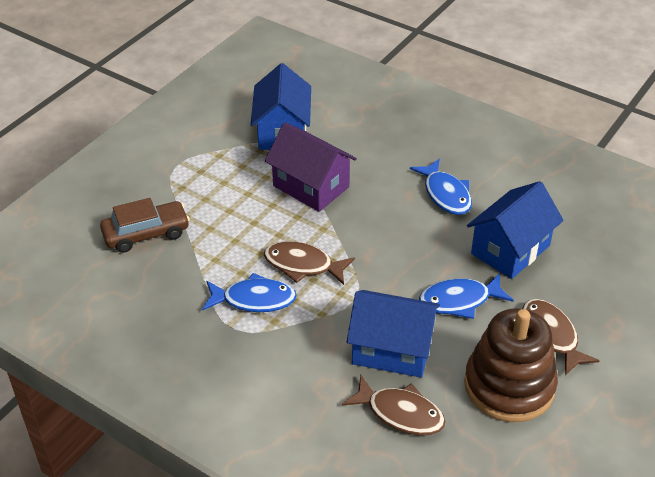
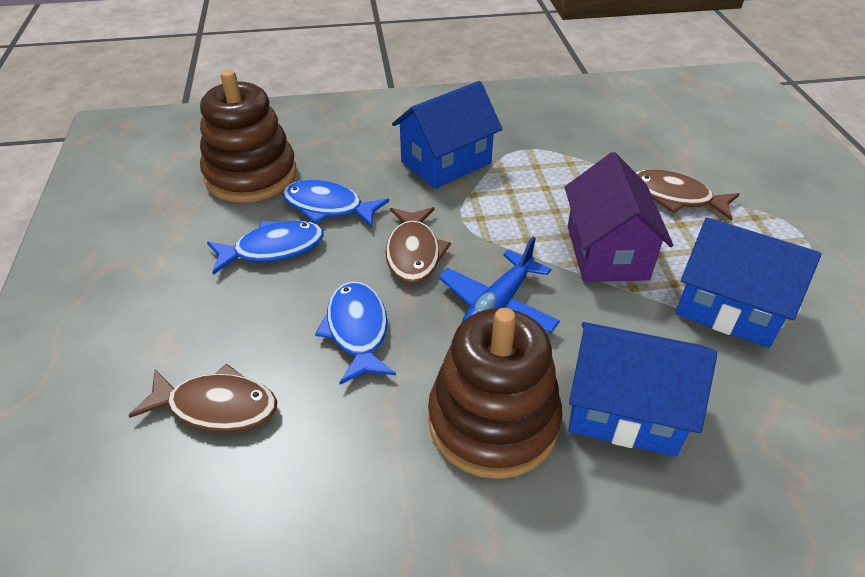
blue plane: 0 -> 1
brown car: 1 -> 0
brown stacking toy: 1 -> 2

